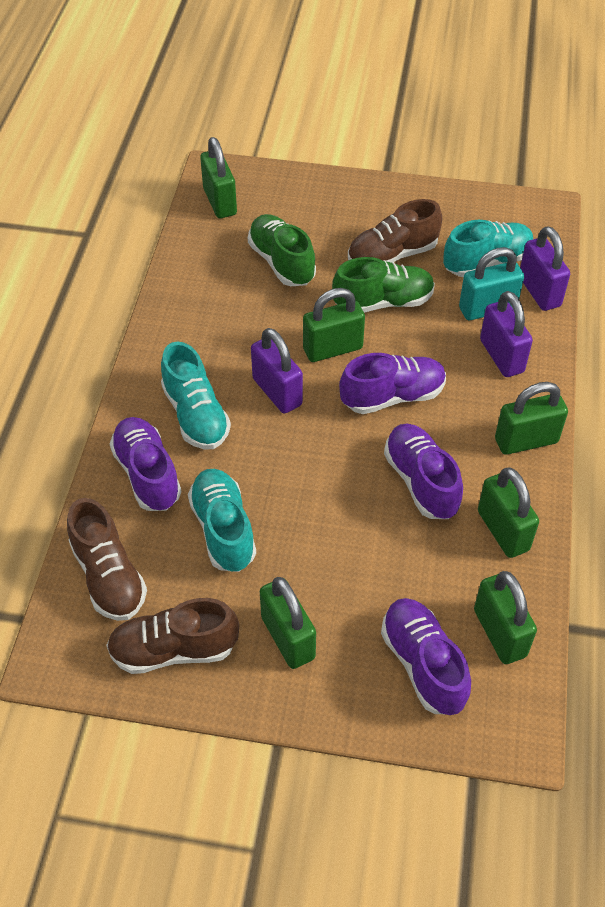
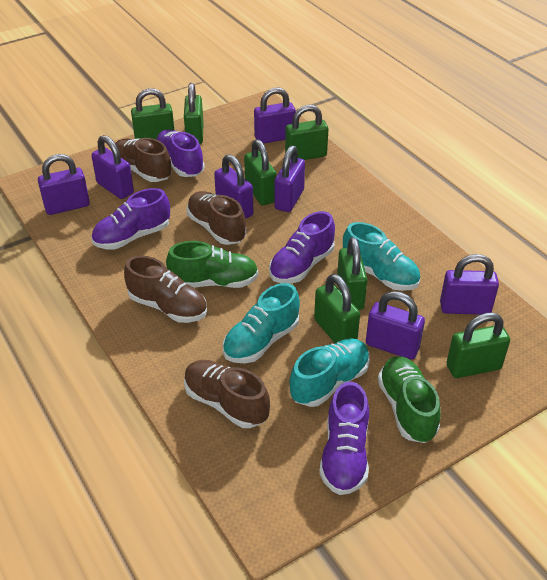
brown shoe: 3 -> 4
green padlock: 6 -> 7
purple padlock: 3 -> 7
turquoise padlock: 1 -> 0

